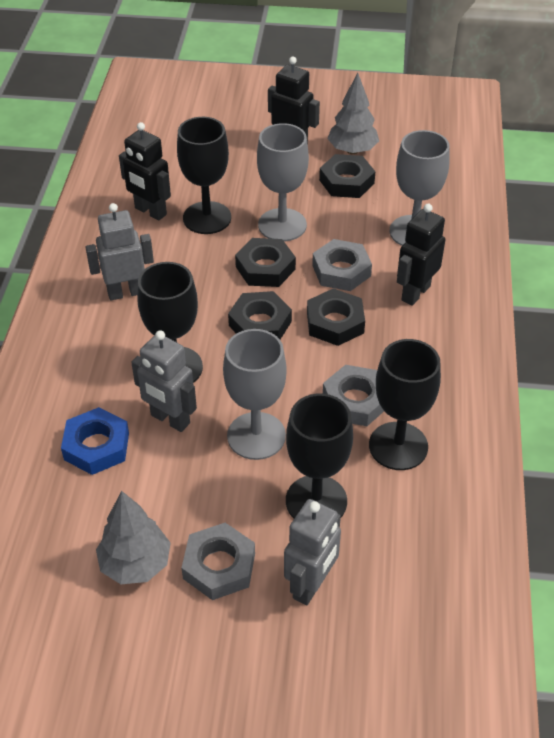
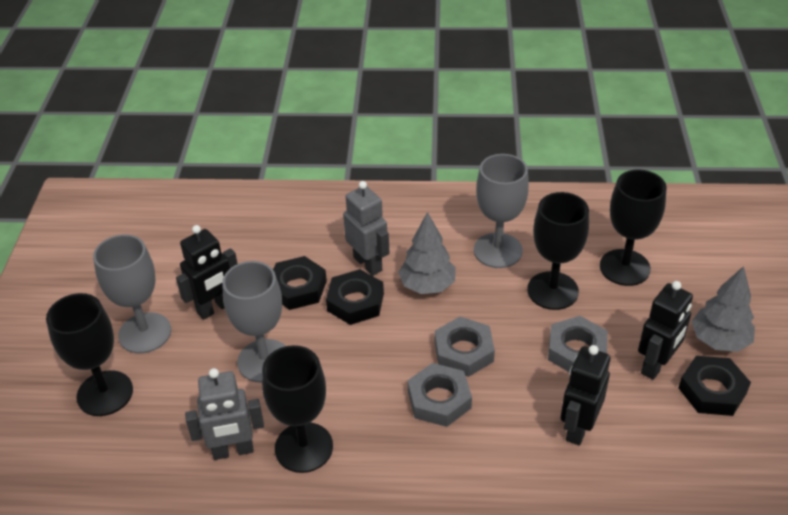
black nut: 4 -> 3
blue nut: 1 -> 0
grey robot: 3 -> 2

